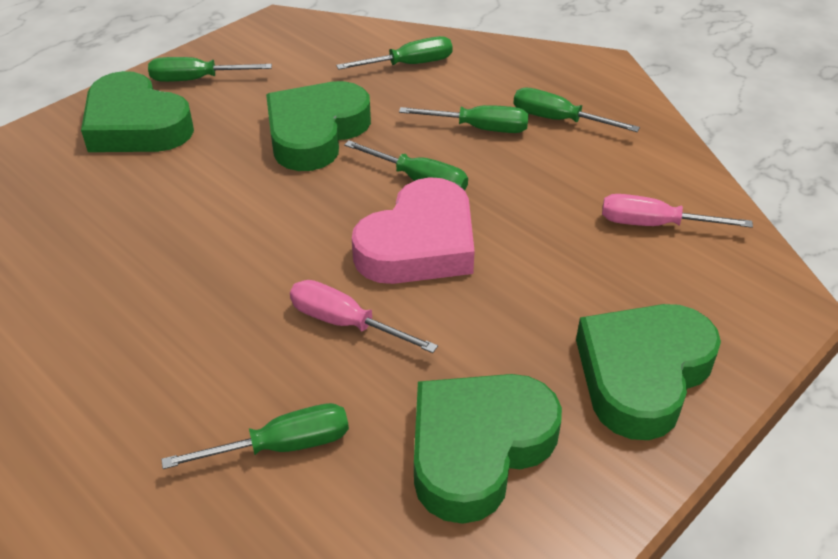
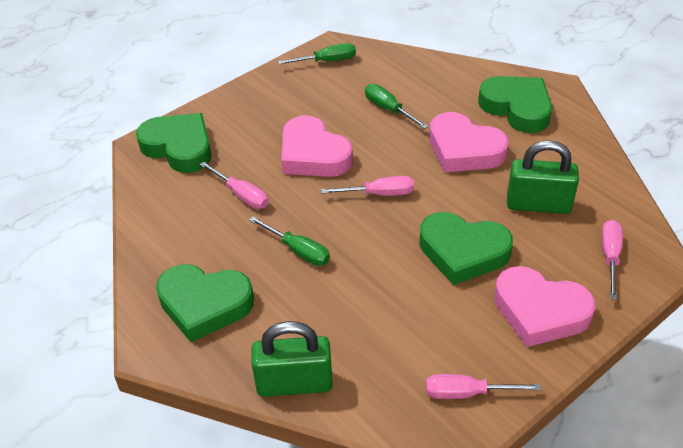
green padlock: 0 -> 2
green screwdriver: 6 -> 3
pink heart: 1 -> 3
pink screwdriver: 2 -> 4

